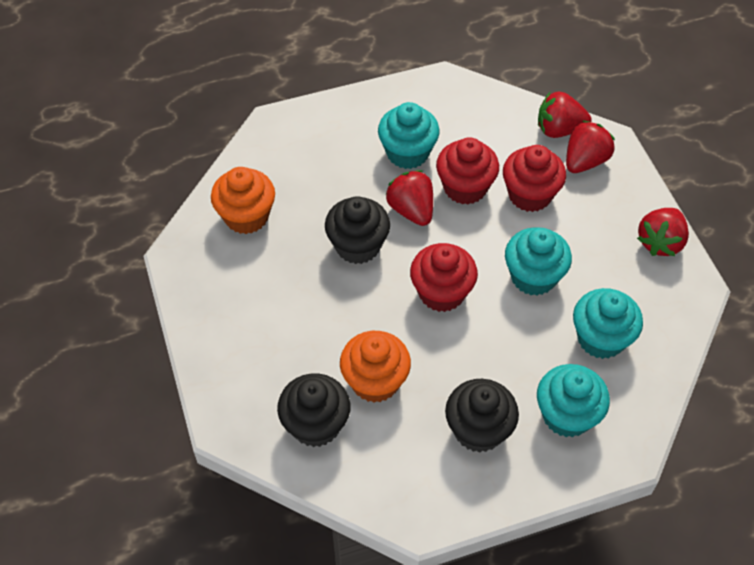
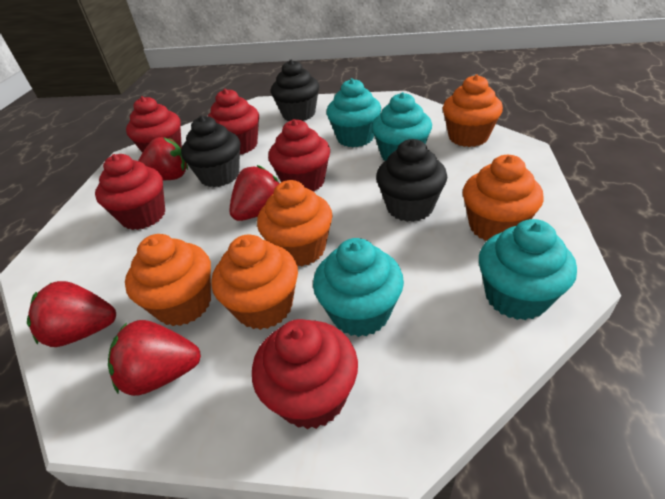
orange cupcake: 2 -> 5
red cupcake: 3 -> 5

